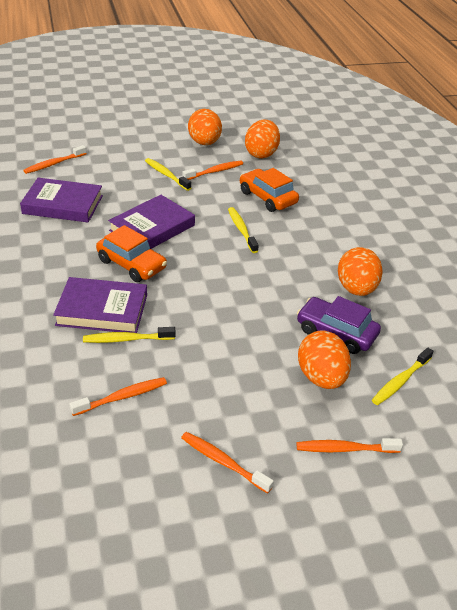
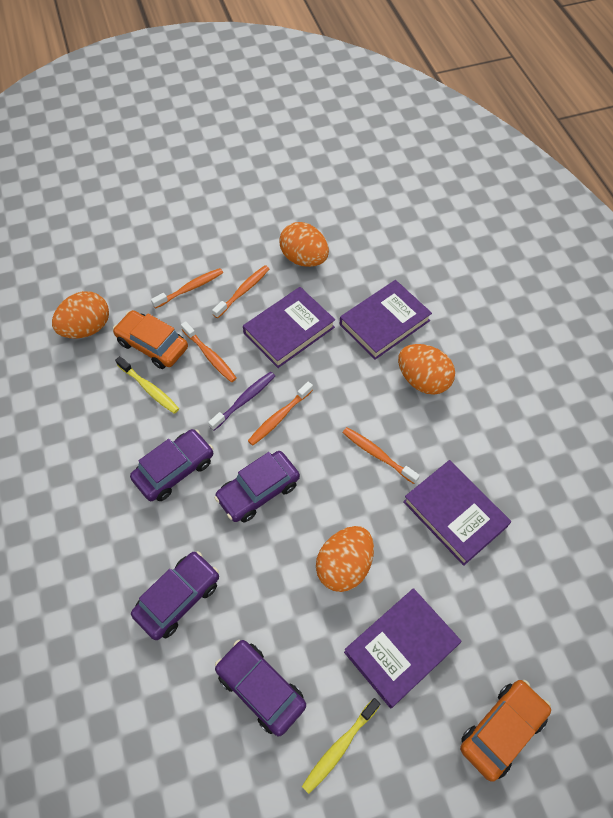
purple book: 3 -> 4
purple car: 1 -> 4
purple toothbrush: 0 -> 1
yellow toothbrush: 4 -> 2

